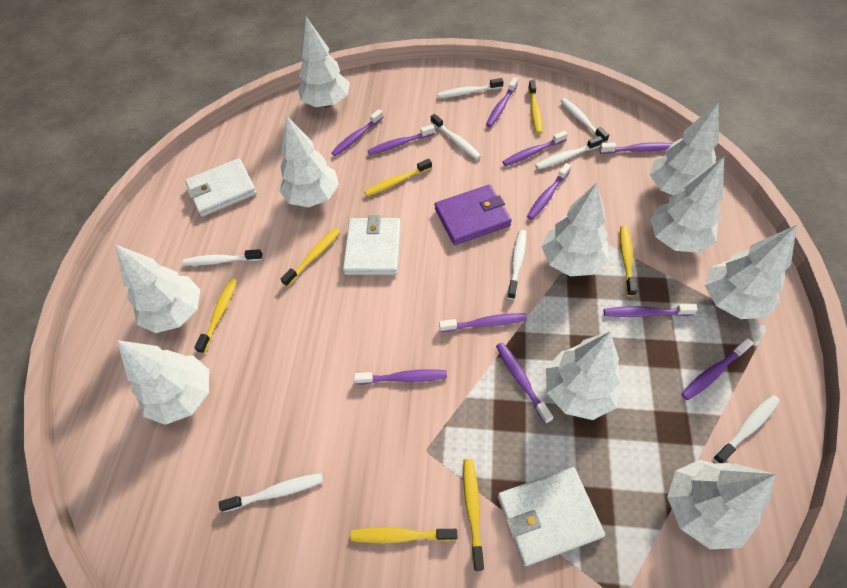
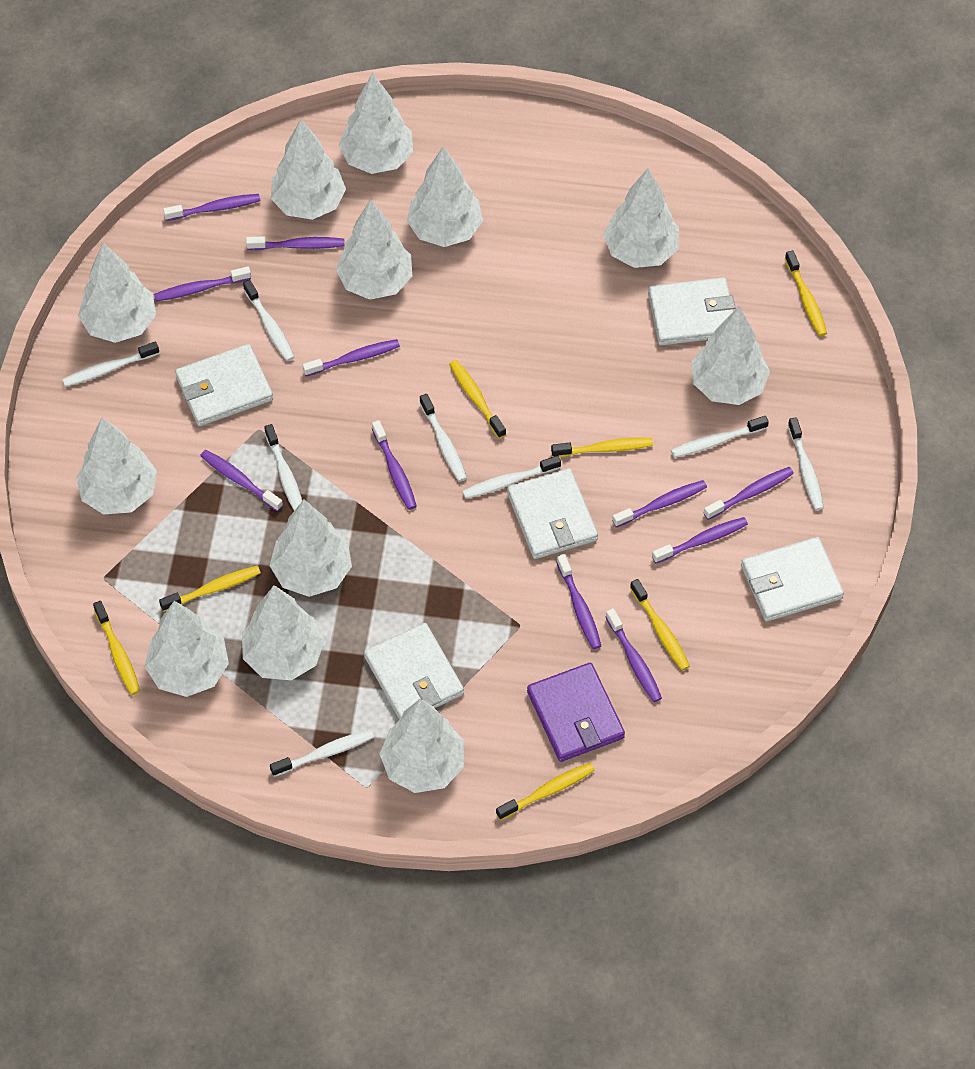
white tree: 10 -> 12
white wallet: 3 -> 5

